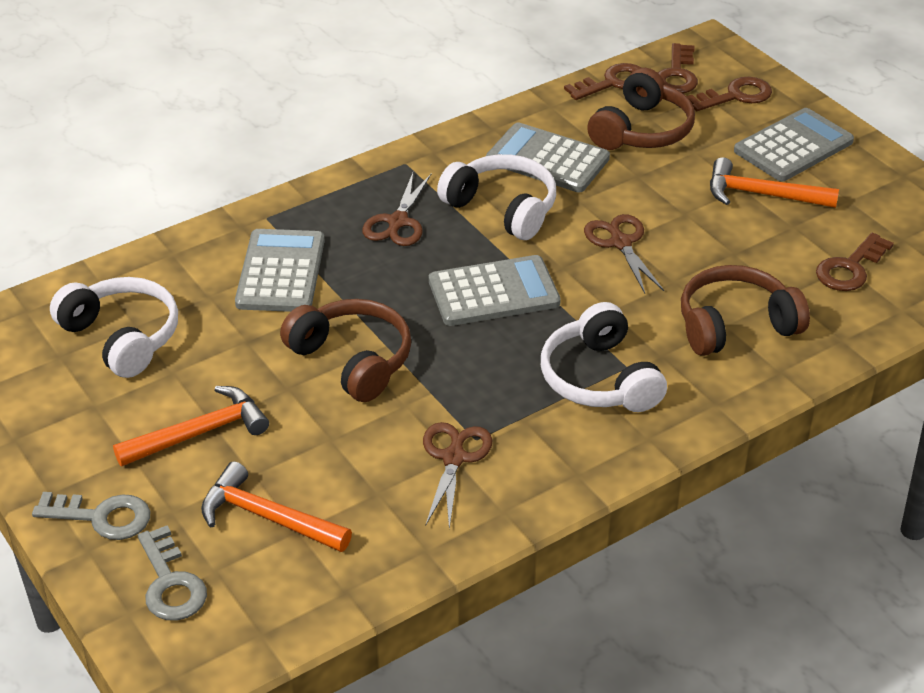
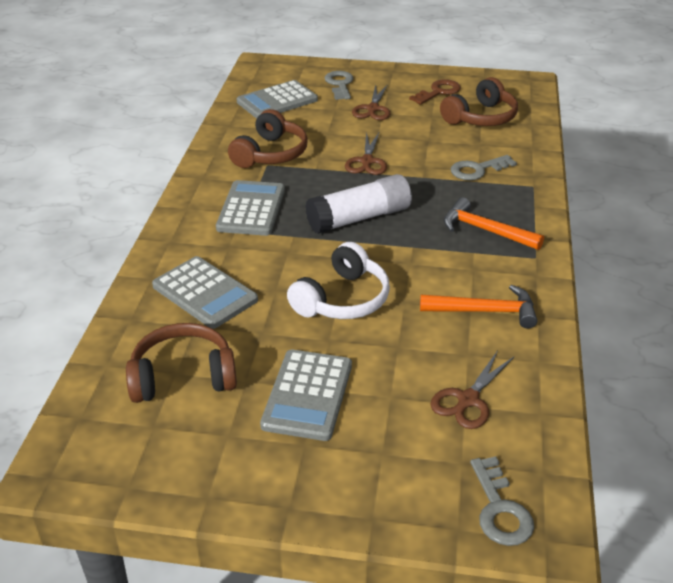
brown key: 4 -> 1
grey key: 2 -> 3
orange hammer: 3 -> 2
white glue stick: 0 -> 1
white headphones: 3 -> 1

